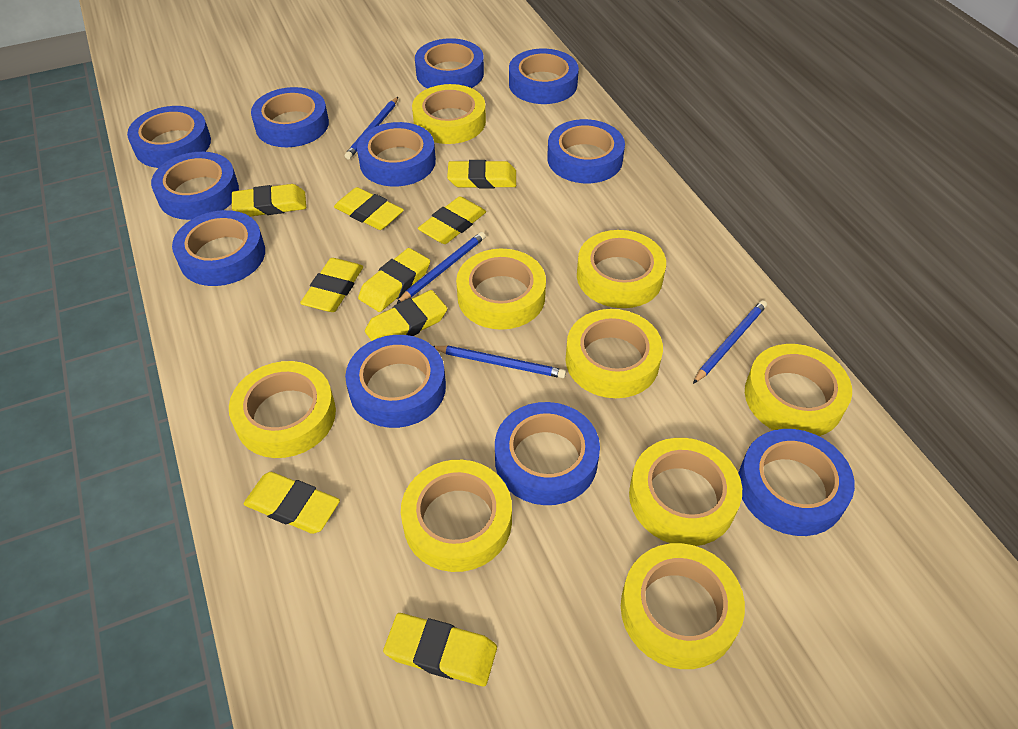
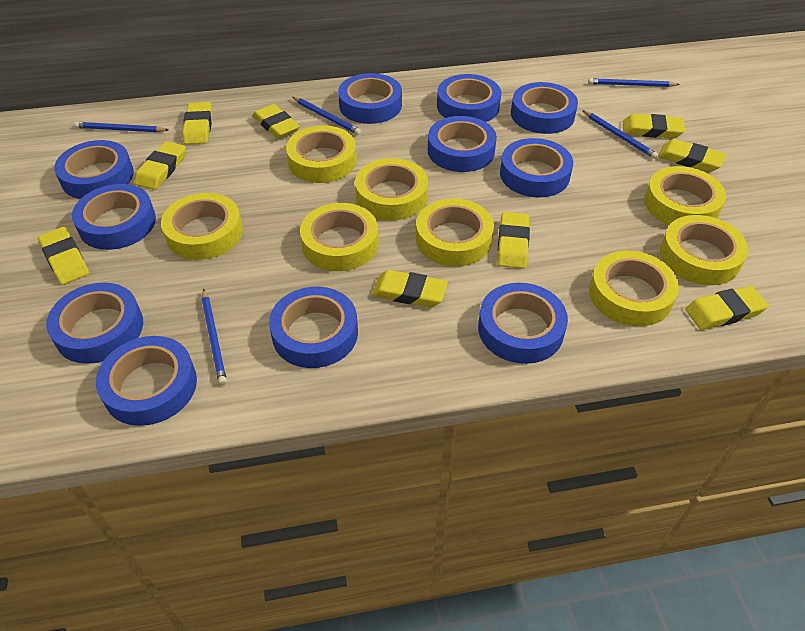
blue pencil: 4 -> 5
yellow tape: 9 -> 8

